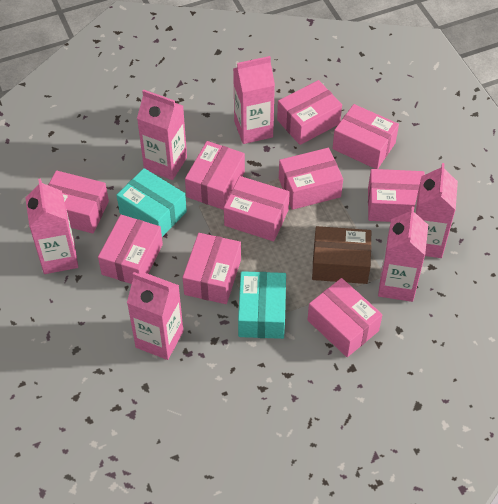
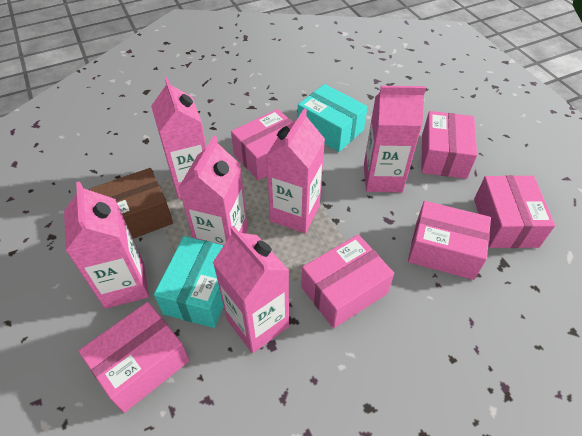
pink box: 10 -> 6

